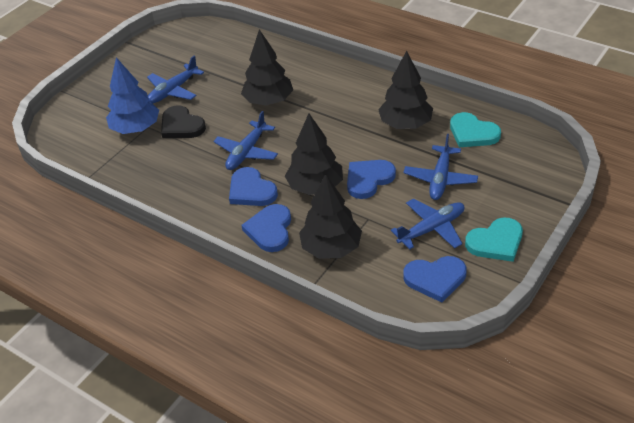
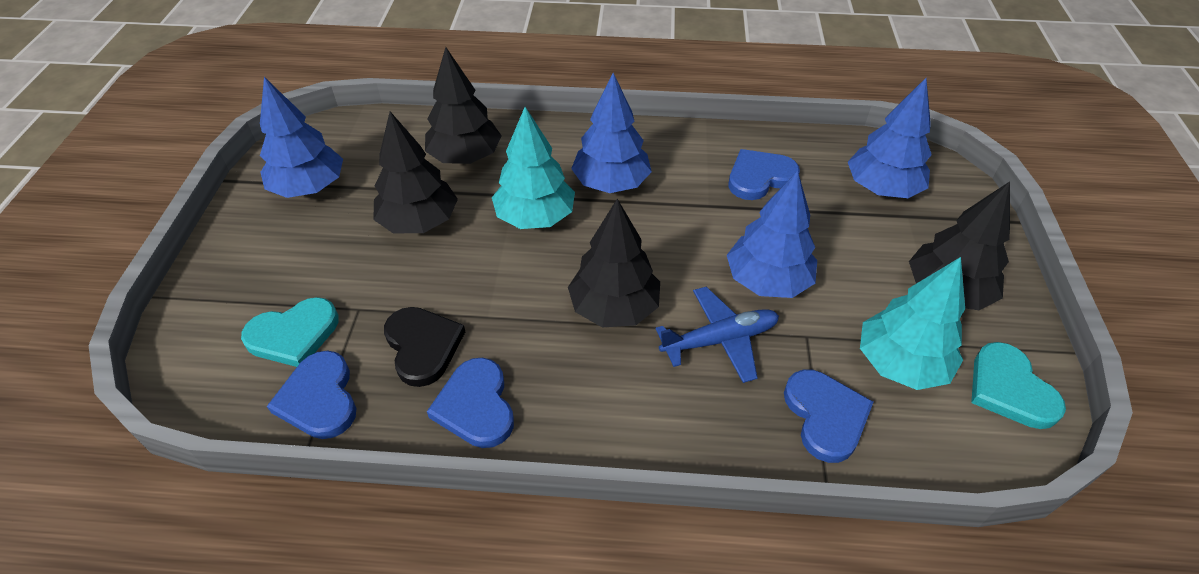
blue plane: 4 -> 1
blue tree: 1 -> 4
turquoise tree: 0 -> 2

